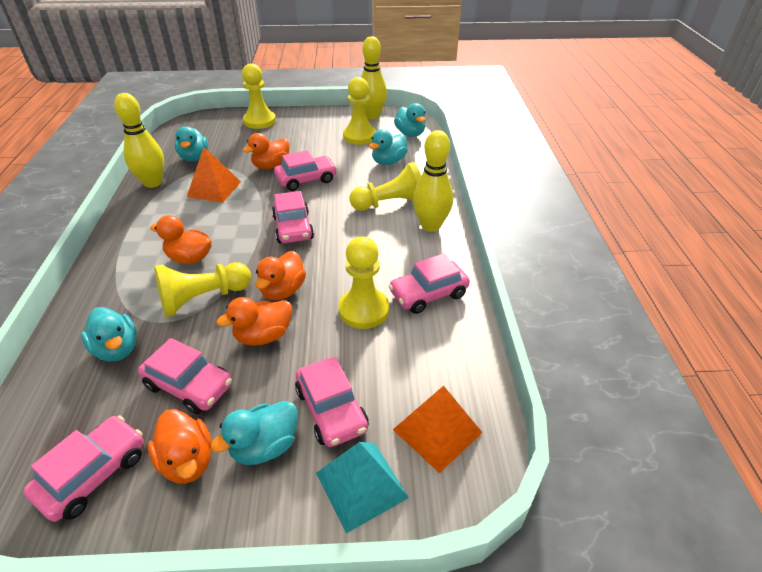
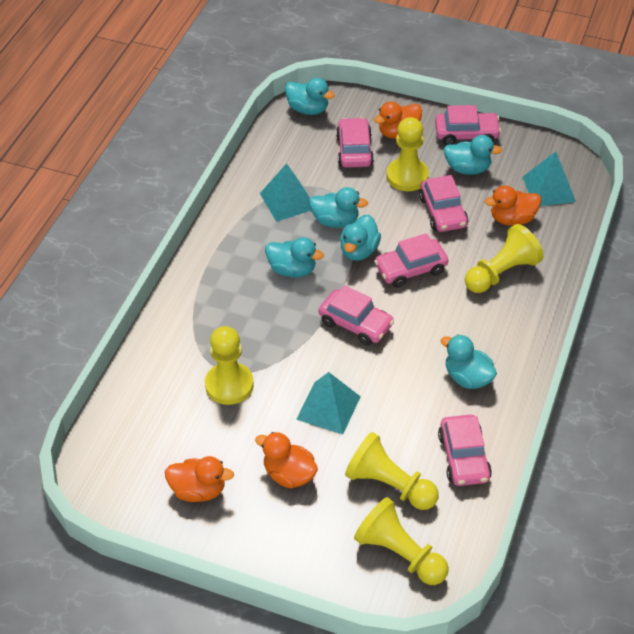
orange duck: 5 -> 4
orange pyramid: 2 -> 0
turquoise duck: 5 -> 6
turquoise pyramid: 1 -> 3
yellow bowling pin: 3 -> 0

